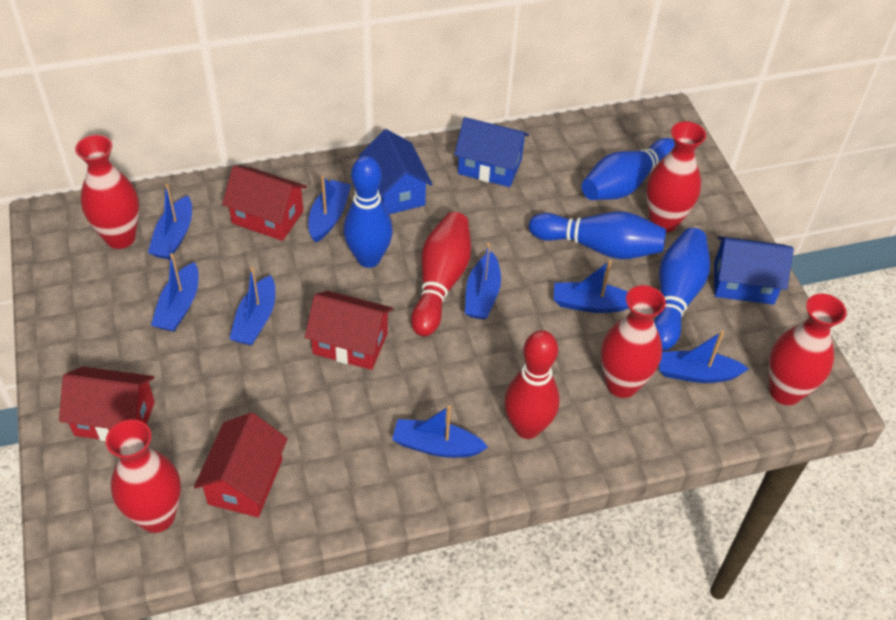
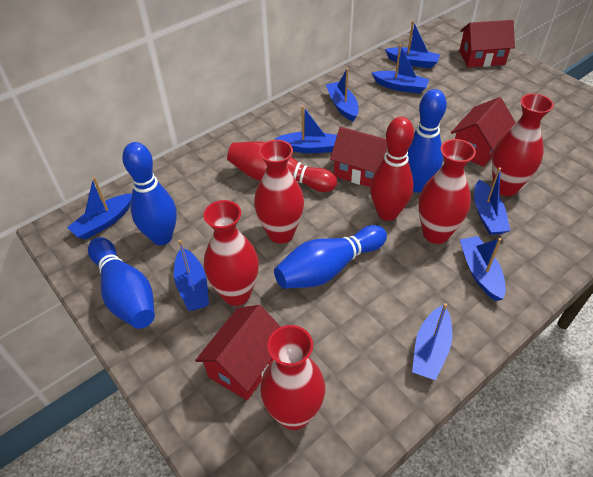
blue boat: 8 -> 9
blue house: 3 -> 0

